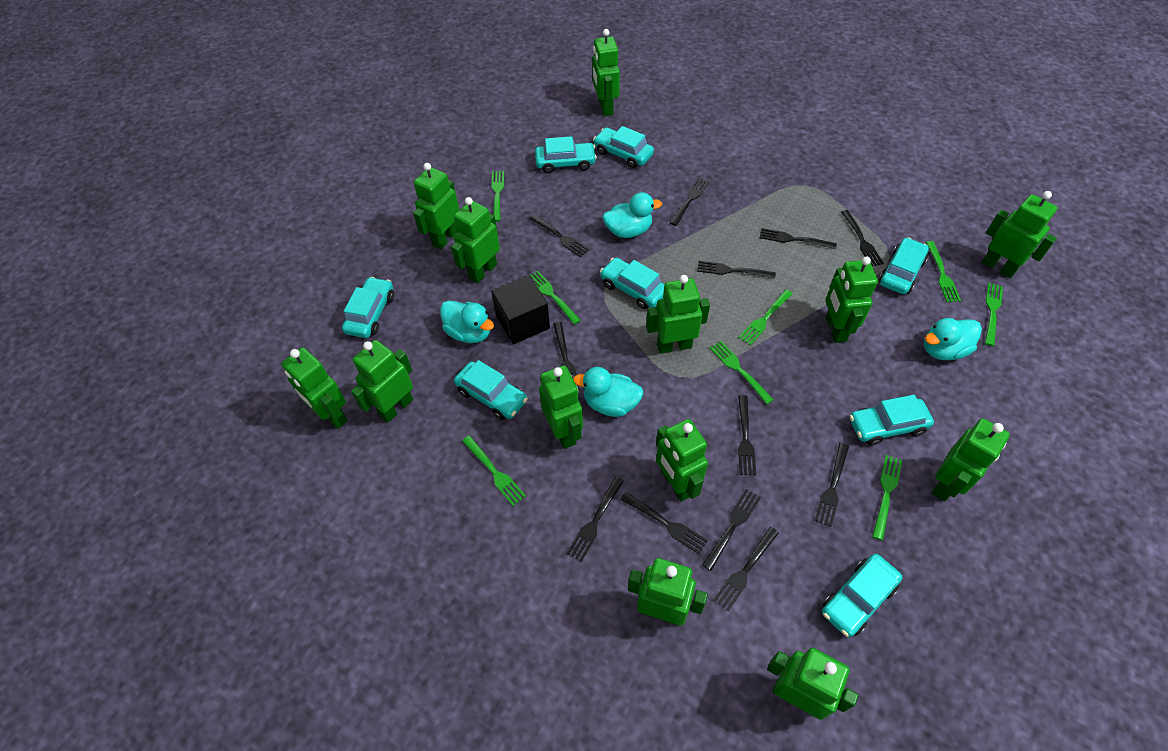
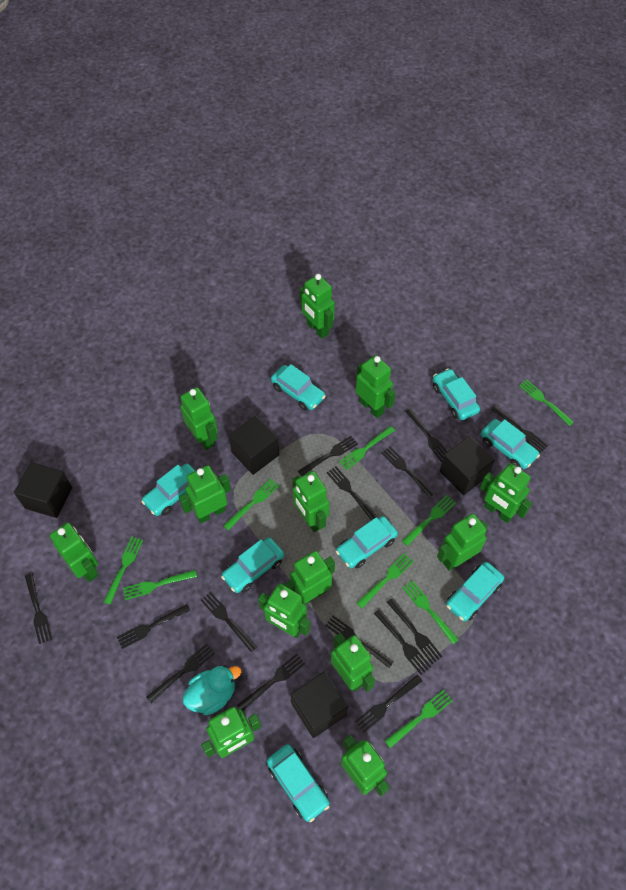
black cube: 1 -> 4
black fork: 12 -> 14
green fork: 8 -> 9
turquoise duck: 4 -> 1

